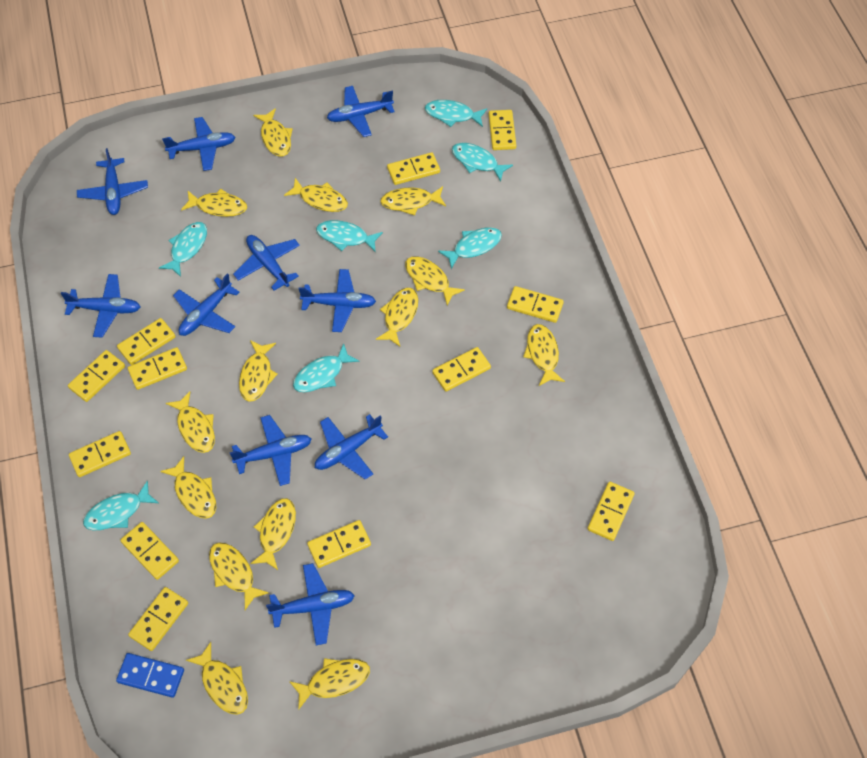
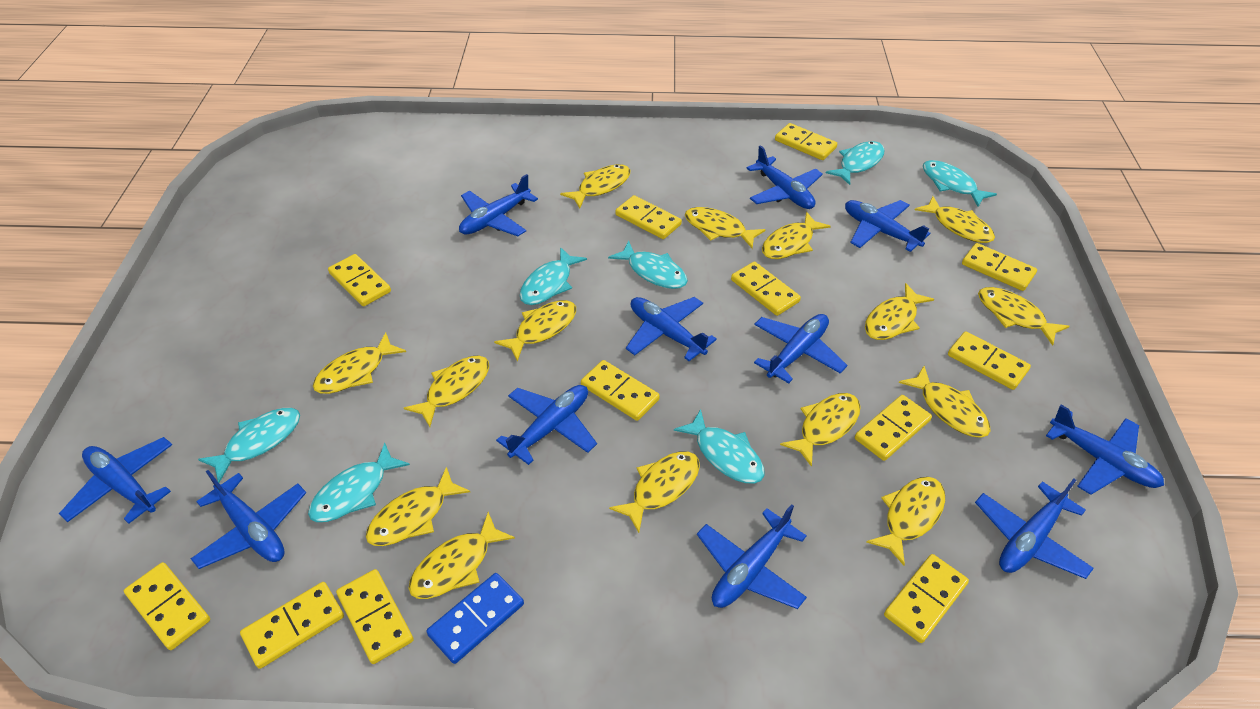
blue plane: 10 -> 11
yellow fish: 14 -> 15

